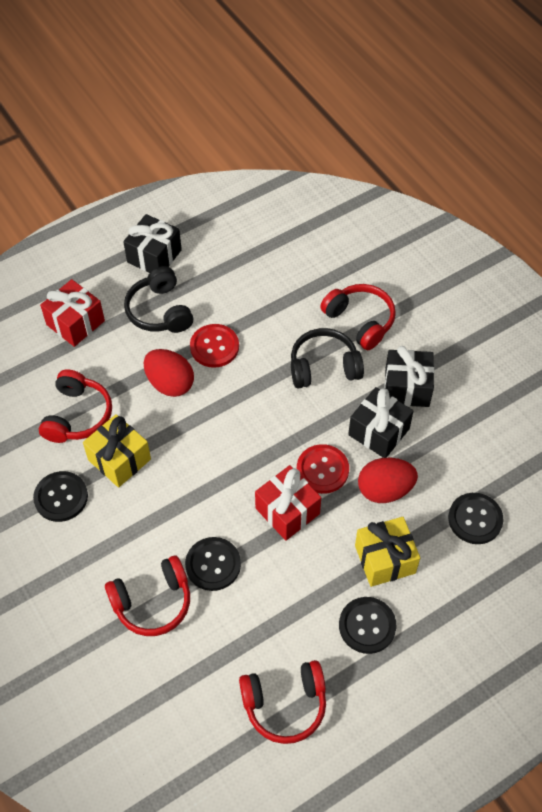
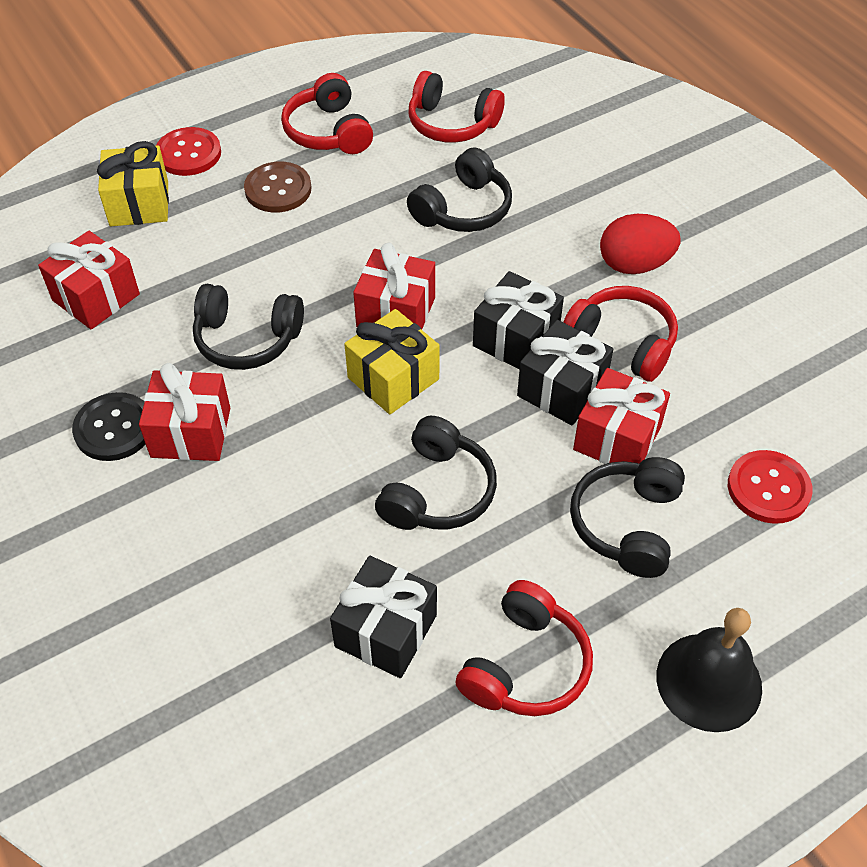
black bell: 0 -> 1
black button: 4 -> 1
black headphones: 2 -> 4
brown button: 0 -> 1
red egg: 2 -> 1
red gift: 2 -> 4

